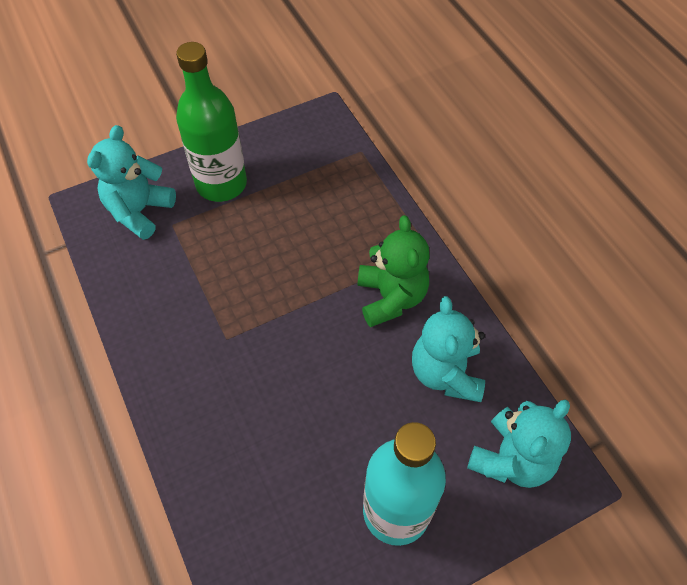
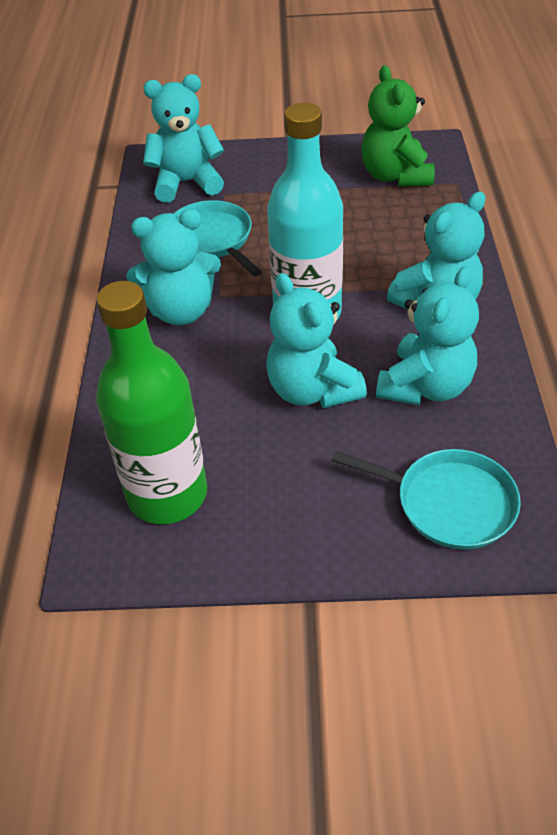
turquoise pan: 0 -> 2
turquoise teddy bear: 3 -> 5

